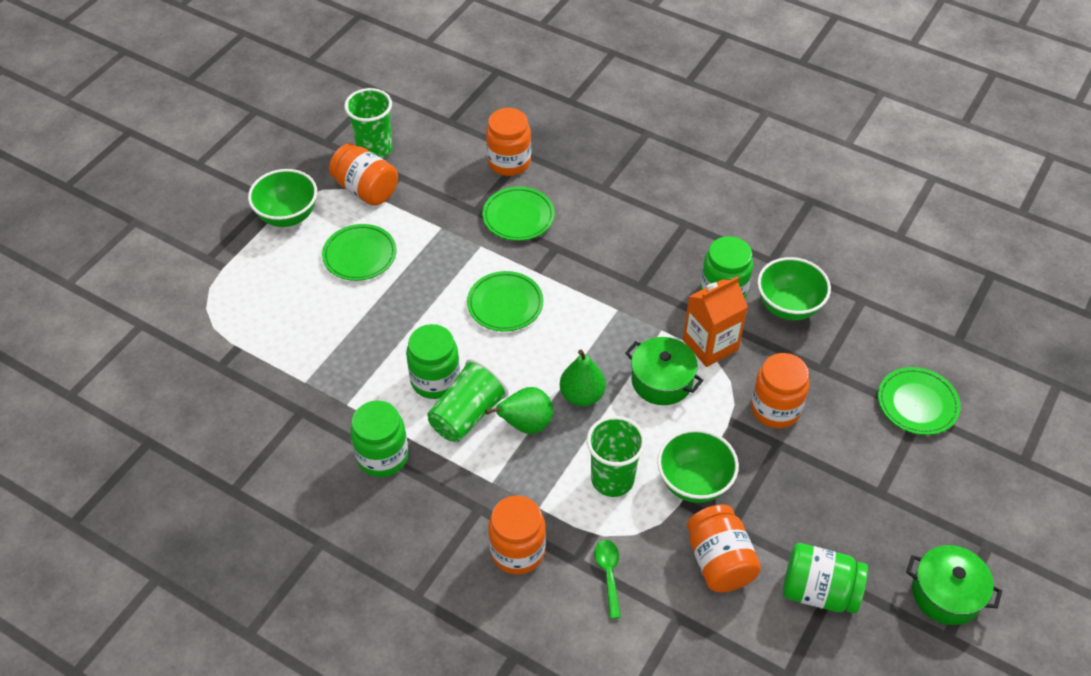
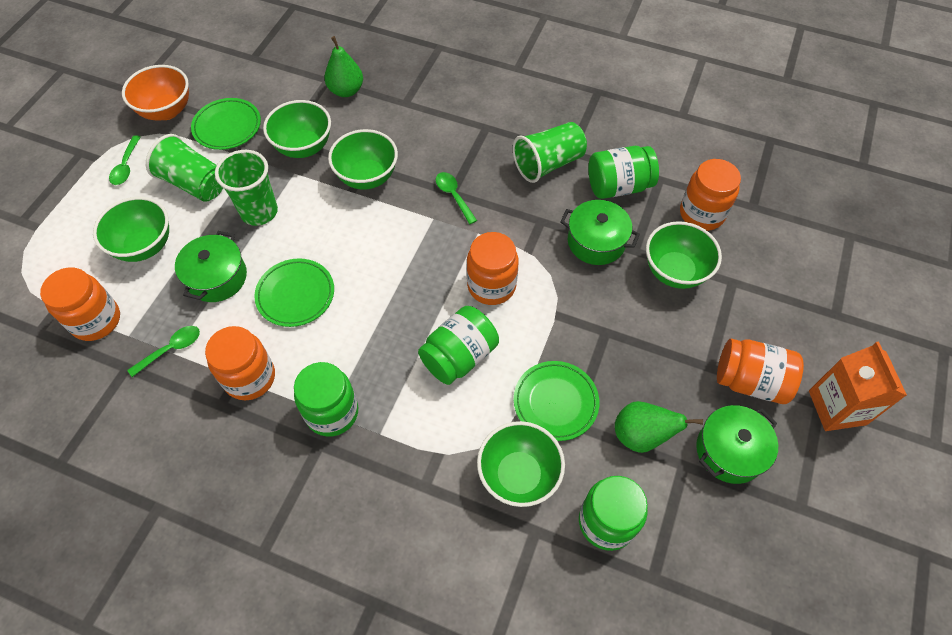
green bowl: 3 -> 5
green plate: 4 -> 3
green pot: 2 -> 3
green spoon: 1 -> 3
orange bowl: 0 -> 1

